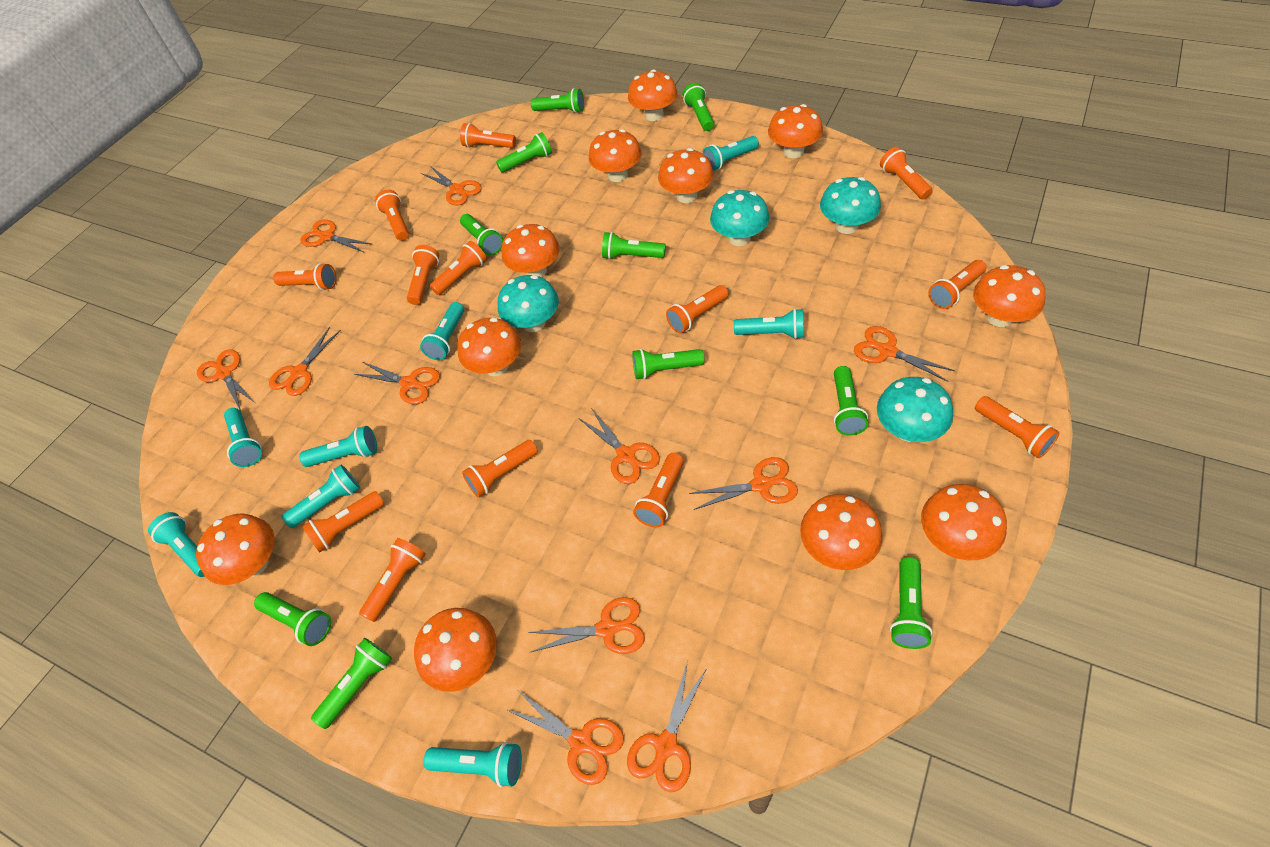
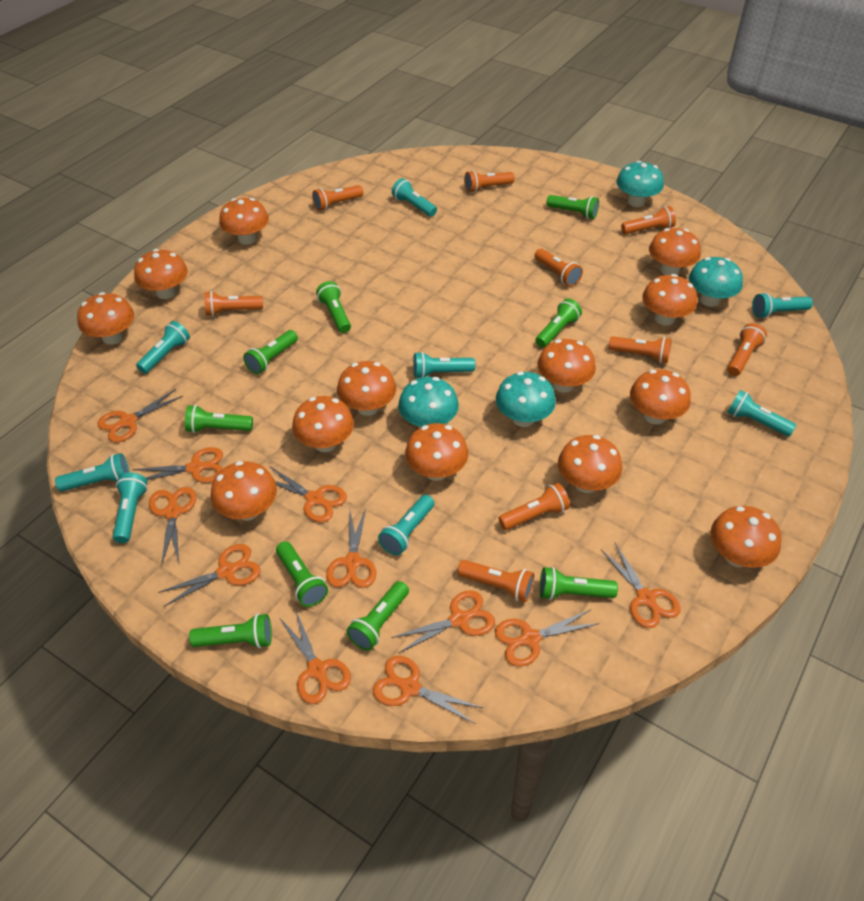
green flashlight: 10 -> 9
orange flashlight: 13 -> 9
orange mushroom: 11 -> 13

